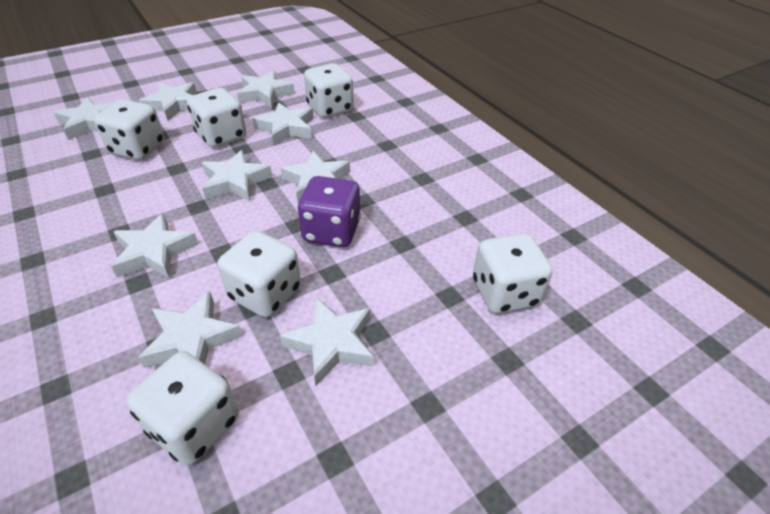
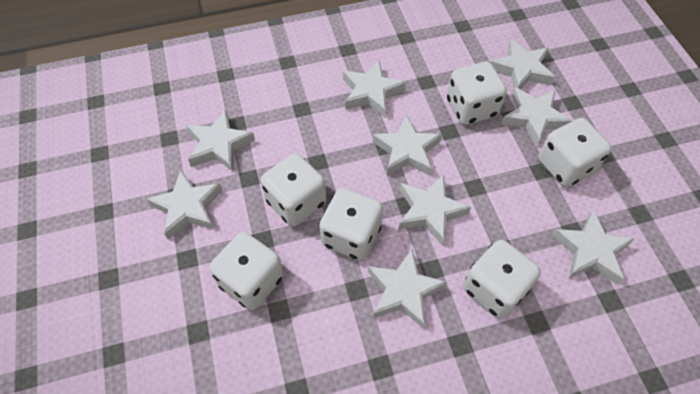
purple dice: 1 -> 0

